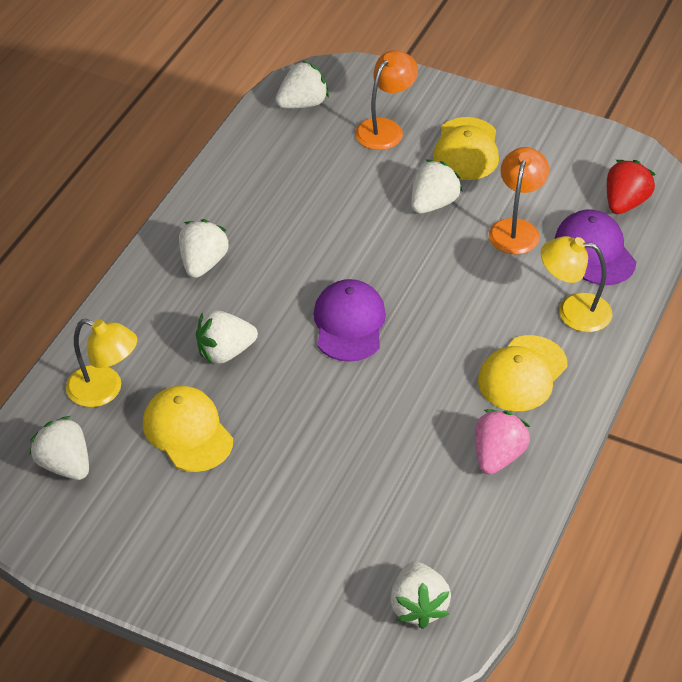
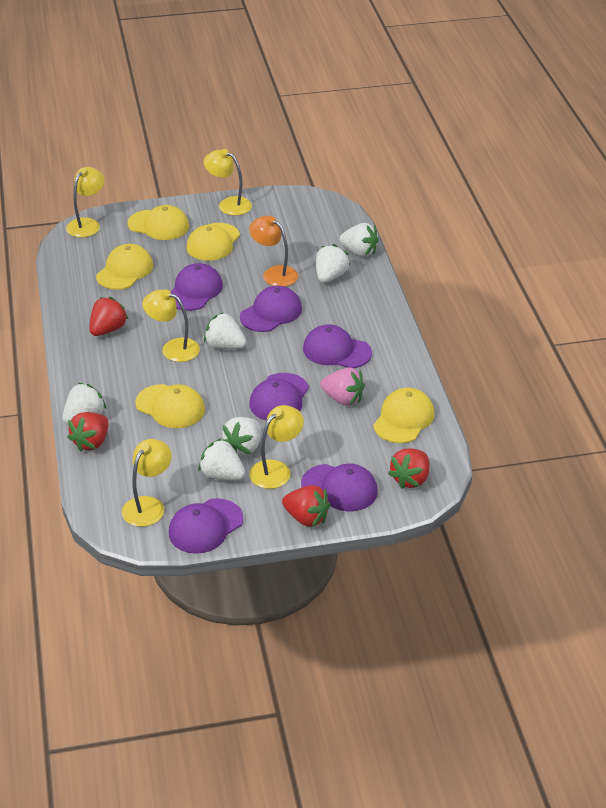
orange lamp: 2 -> 1
purple cap: 2 -> 6
red strawberry: 1 -> 4
yellow cap: 3 -> 5
yellow lamp: 2 -> 5

